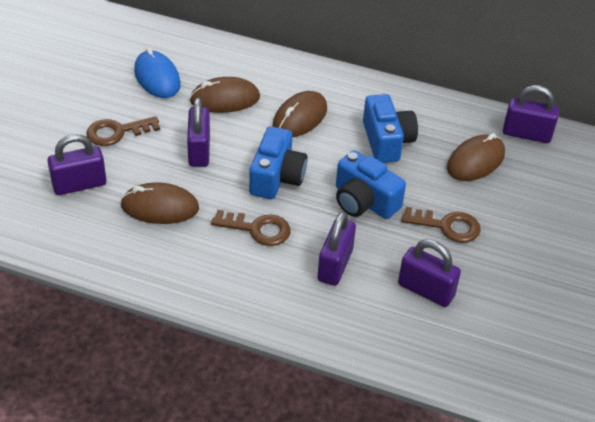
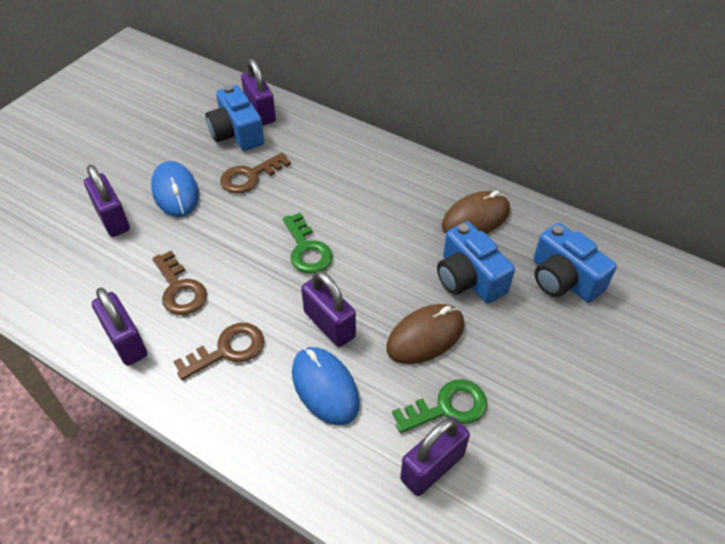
blue mouse: 1 -> 2
brown mouse: 4 -> 2
green key: 0 -> 2

